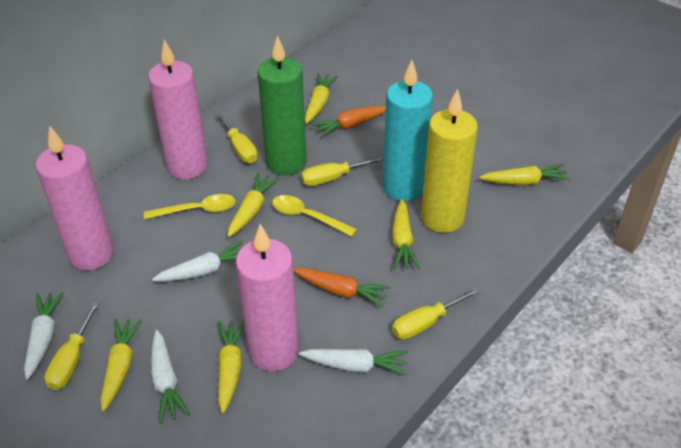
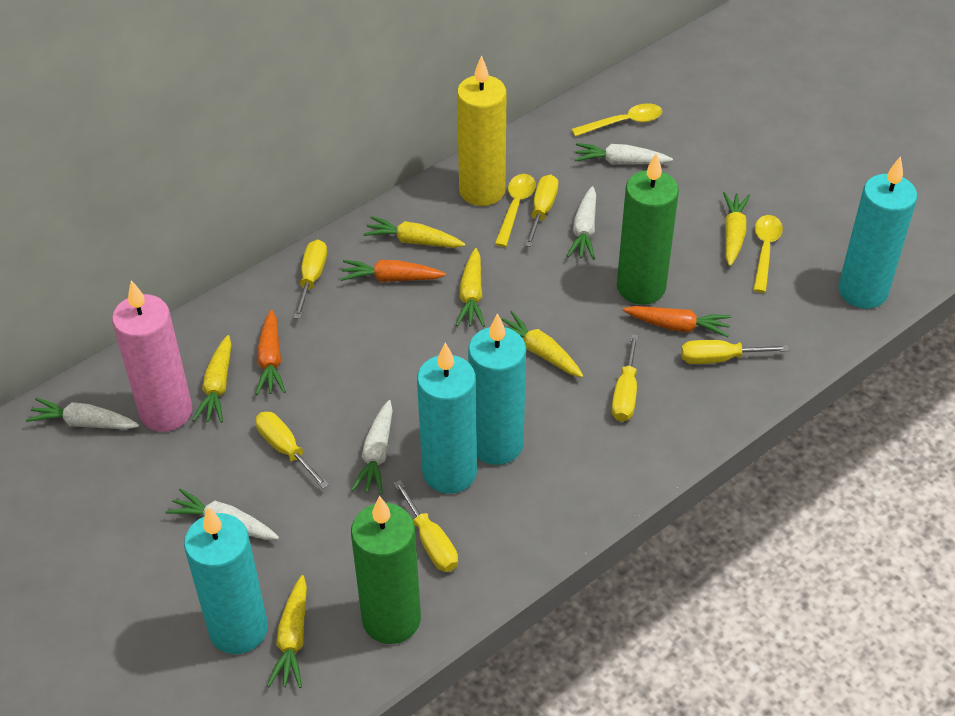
green candle: 1 -> 2
orange carrot: 2 -> 3
pink candle: 3 -> 1
turquoise candle: 1 -> 4
white carrot: 4 -> 5
yellow screwdriver: 4 -> 6
yellow spoon: 2 -> 3

